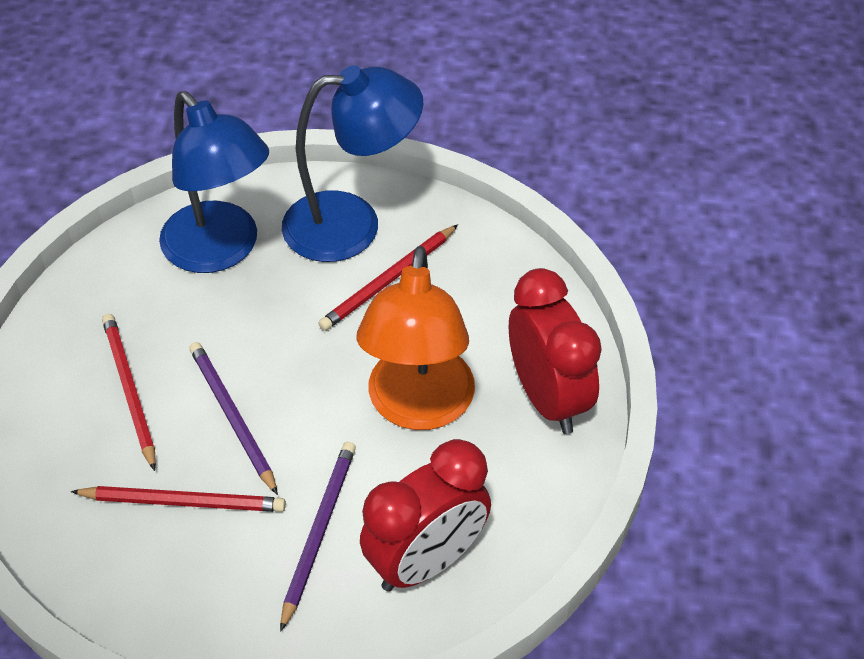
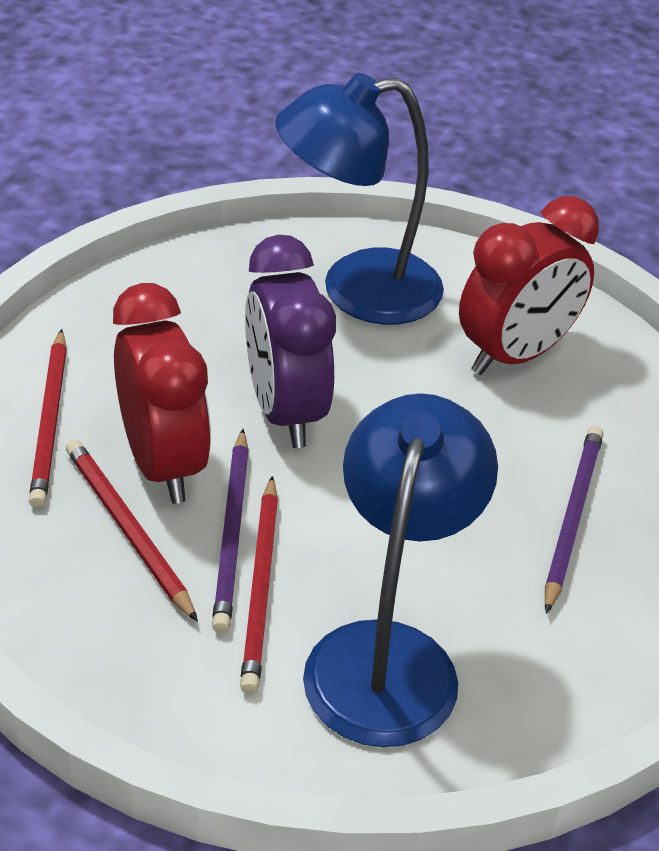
orange lamp: 1 -> 0
purple clock: 0 -> 1

